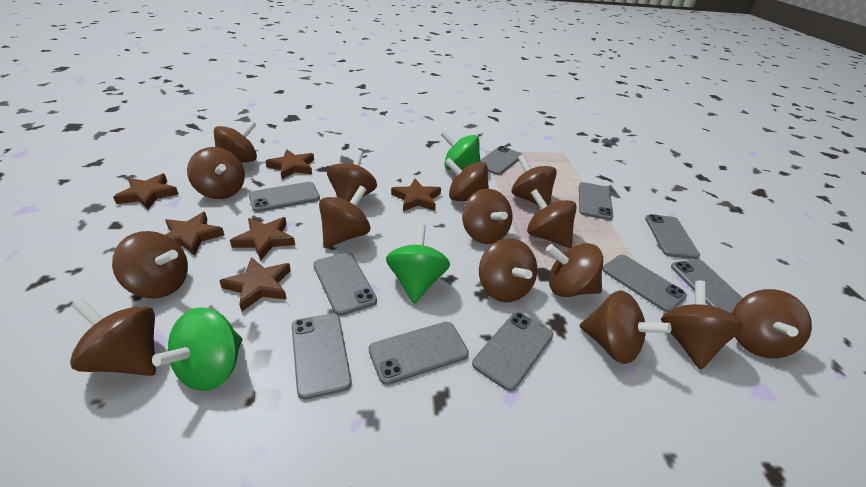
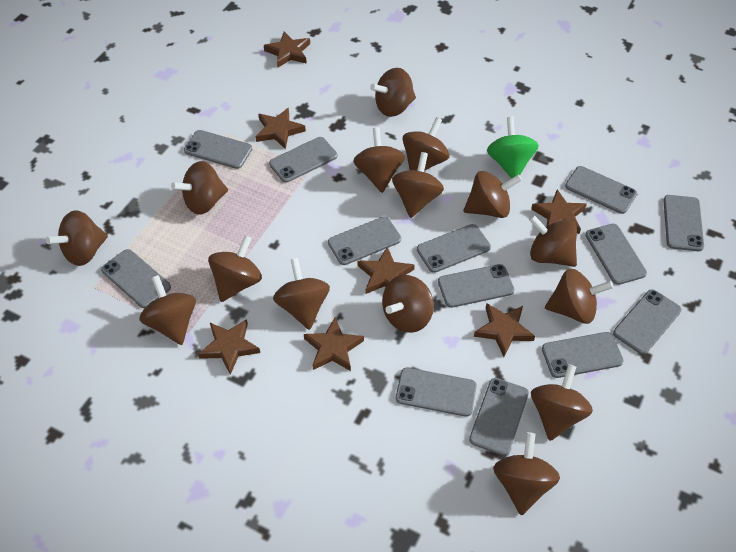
brown star: 6 -> 7
green spinning top: 3 -> 1
grey phone: 10 -> 13

